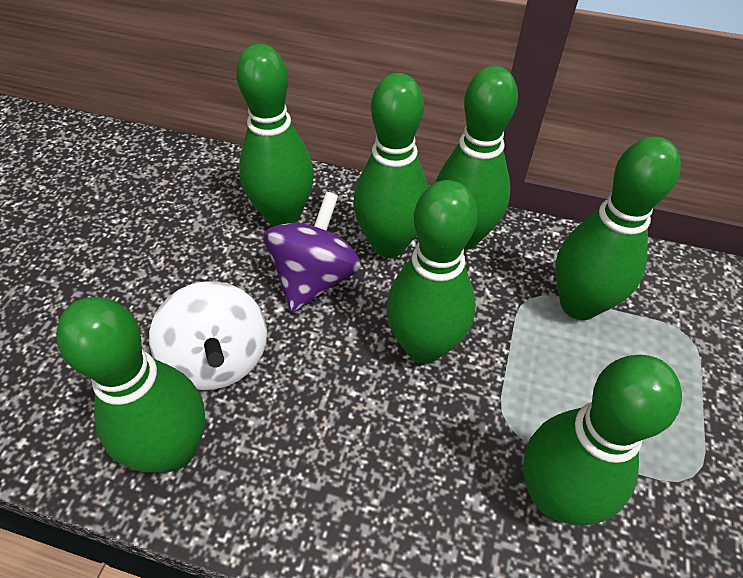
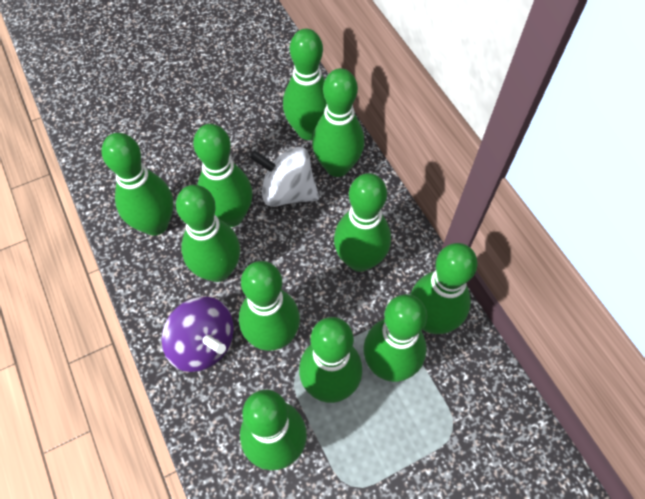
green bowling pin: 7 -> 11

